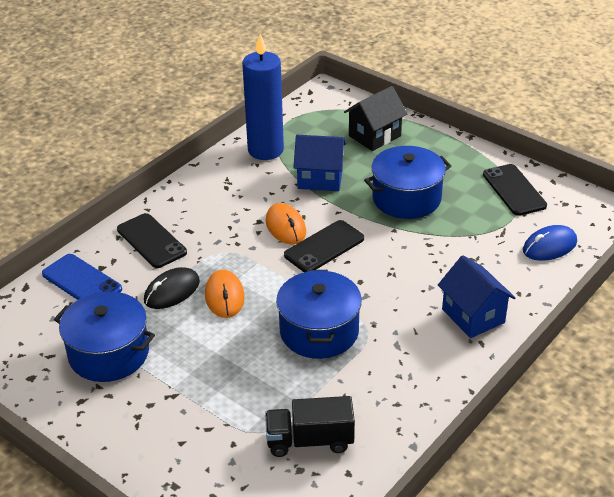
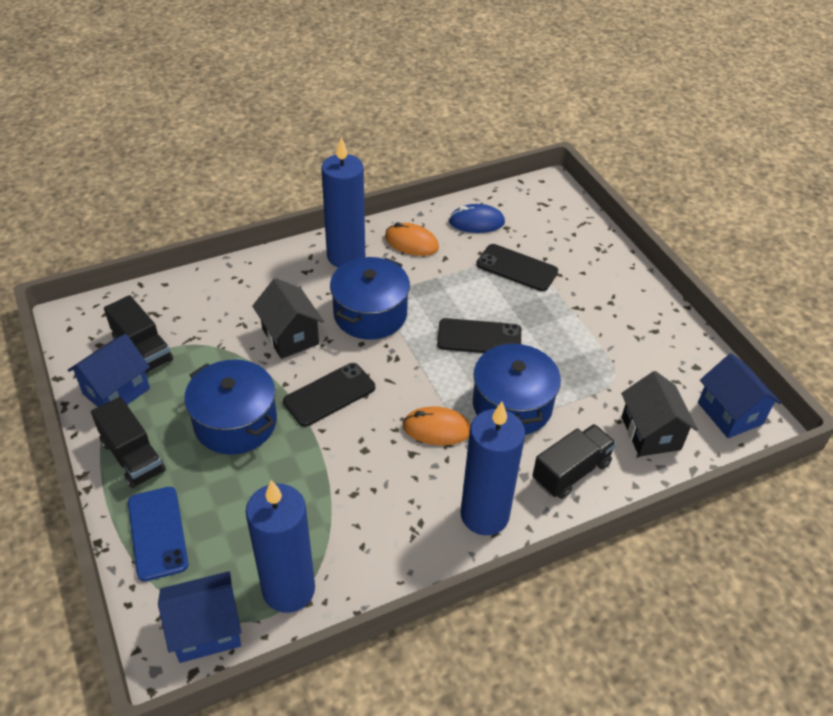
black house: 1 -> 2
black mouse: 1 -> 0
black truck: 1 -> 3
blue candle: 1 -> 3
blue house: 2 -> 3

